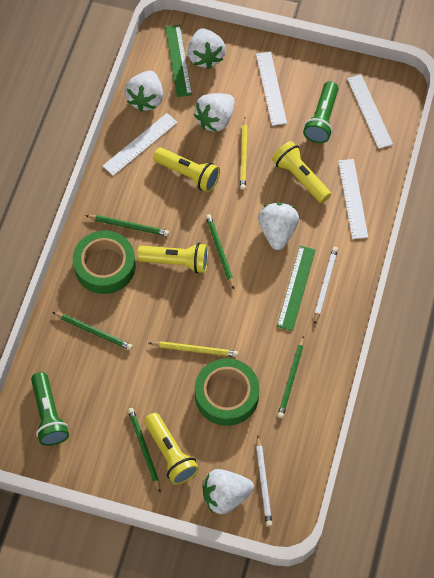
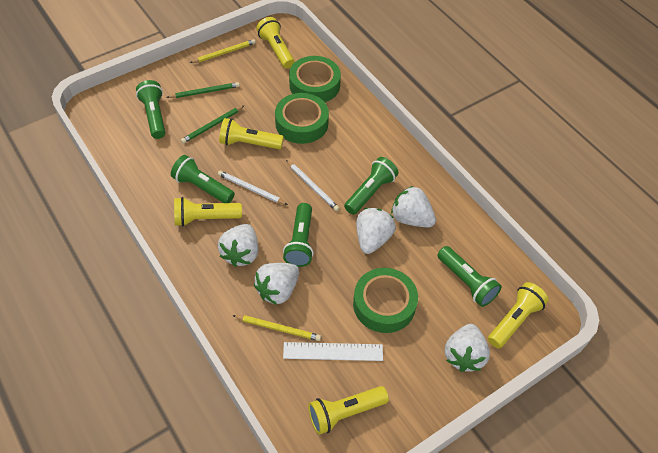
green flashlight: 2 -> 5
green pencil: 5 -> 2
green ruler: 2 -> 0
green tape: 2 -> 3
white ruler: 4 -> 1
yellow flashlight: 4 -> 5

